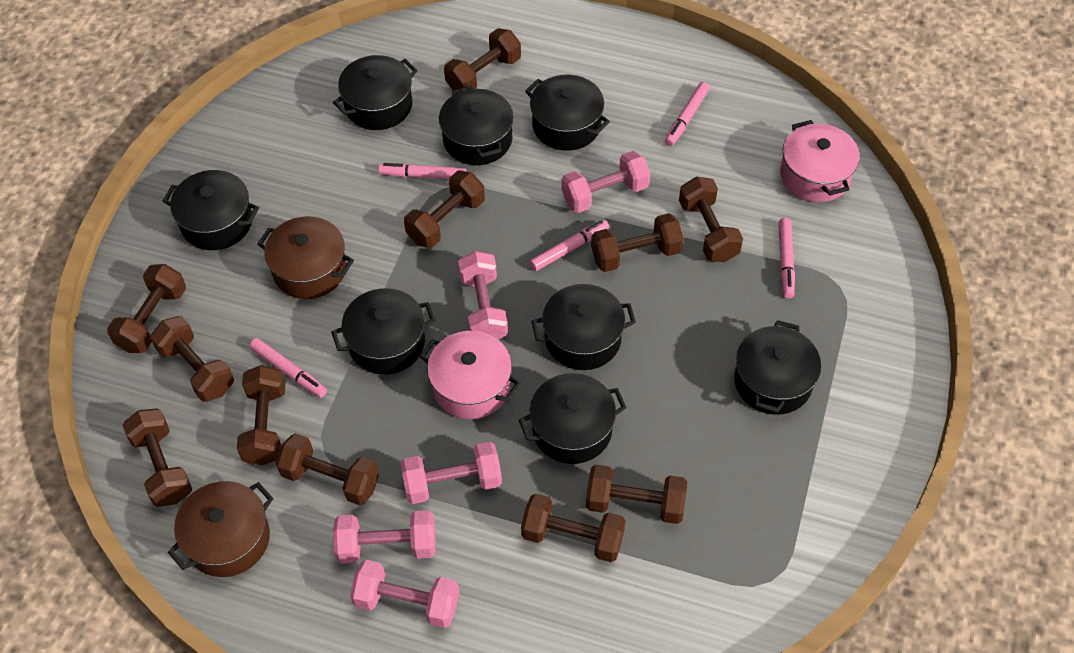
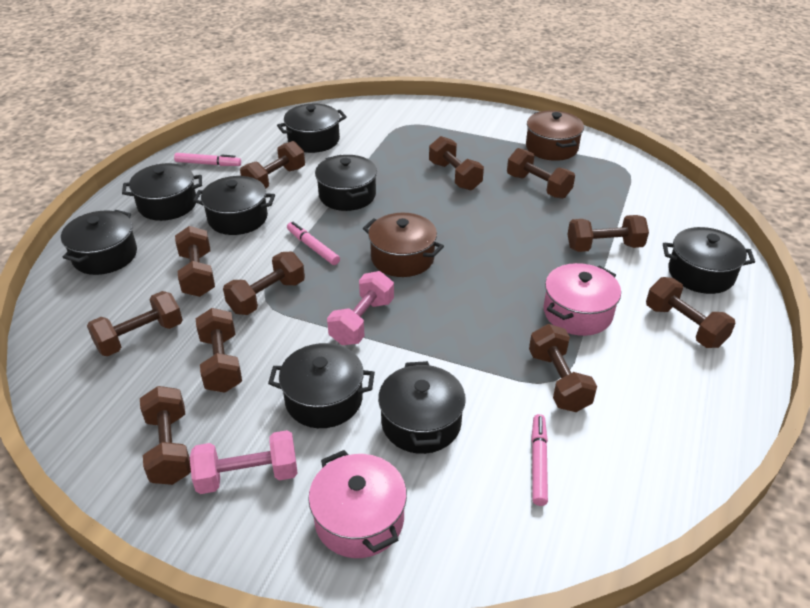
pink dumbbell: 5 -> 2
pink marker: 5 -> 3

